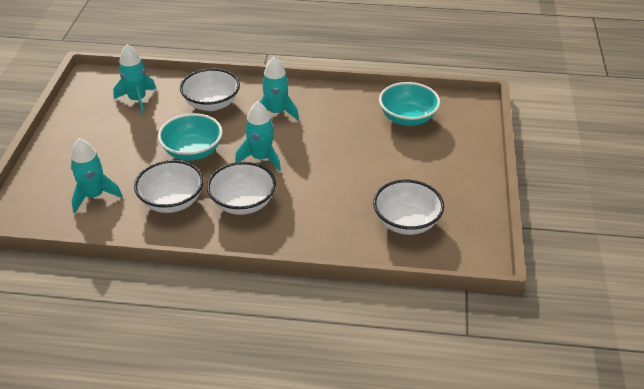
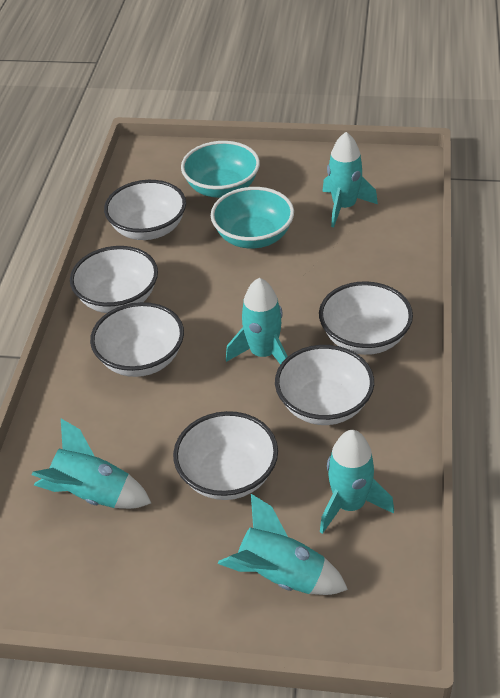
turquoise rocket: 4 -> 5
white bowl: 4 -> 6

